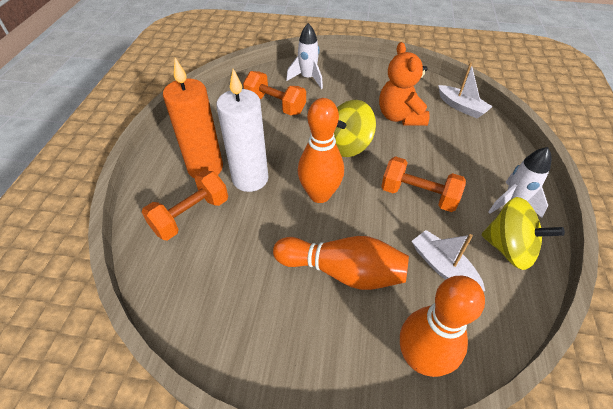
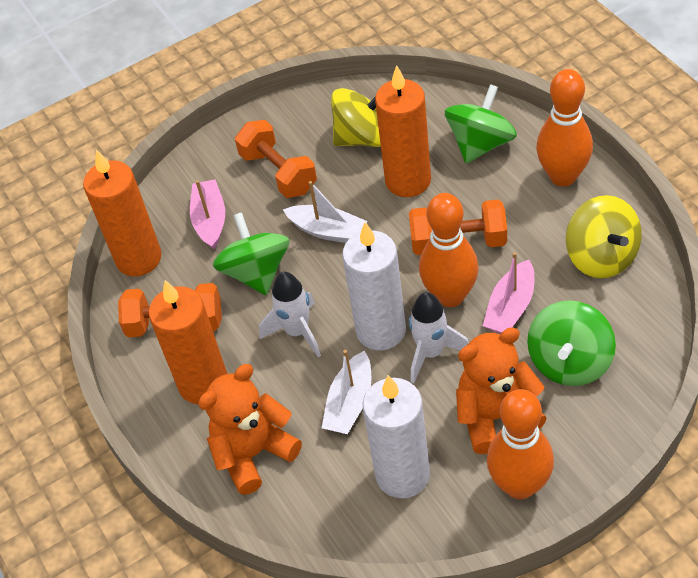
green spinning top: 0 -> 3
orange candle: 1 -> 3
orange teddy bear: 1 -> 2
pink boat: 0 -> 2
white candle: 1 -> 2

